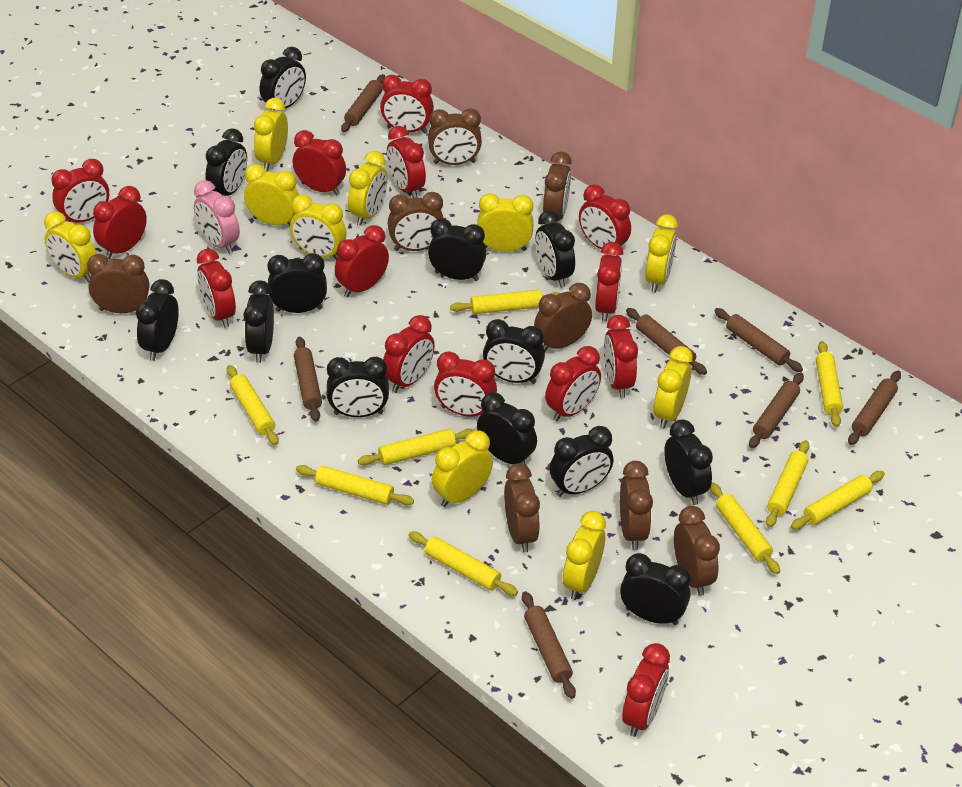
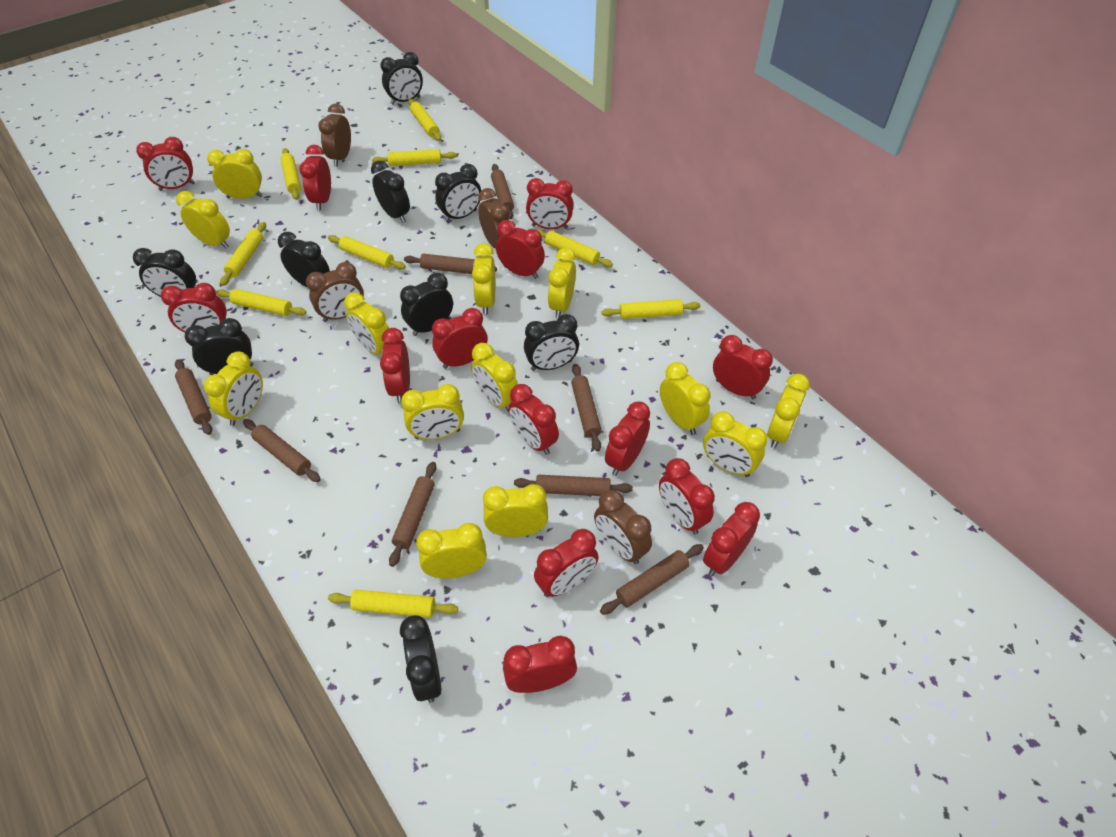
black clock: 13 -> 9
brown clock: 8 -> 4
brown rolling pin: 7 -> 8
pink clock: 1 -> 0
yellow clock: 10 -> 13

